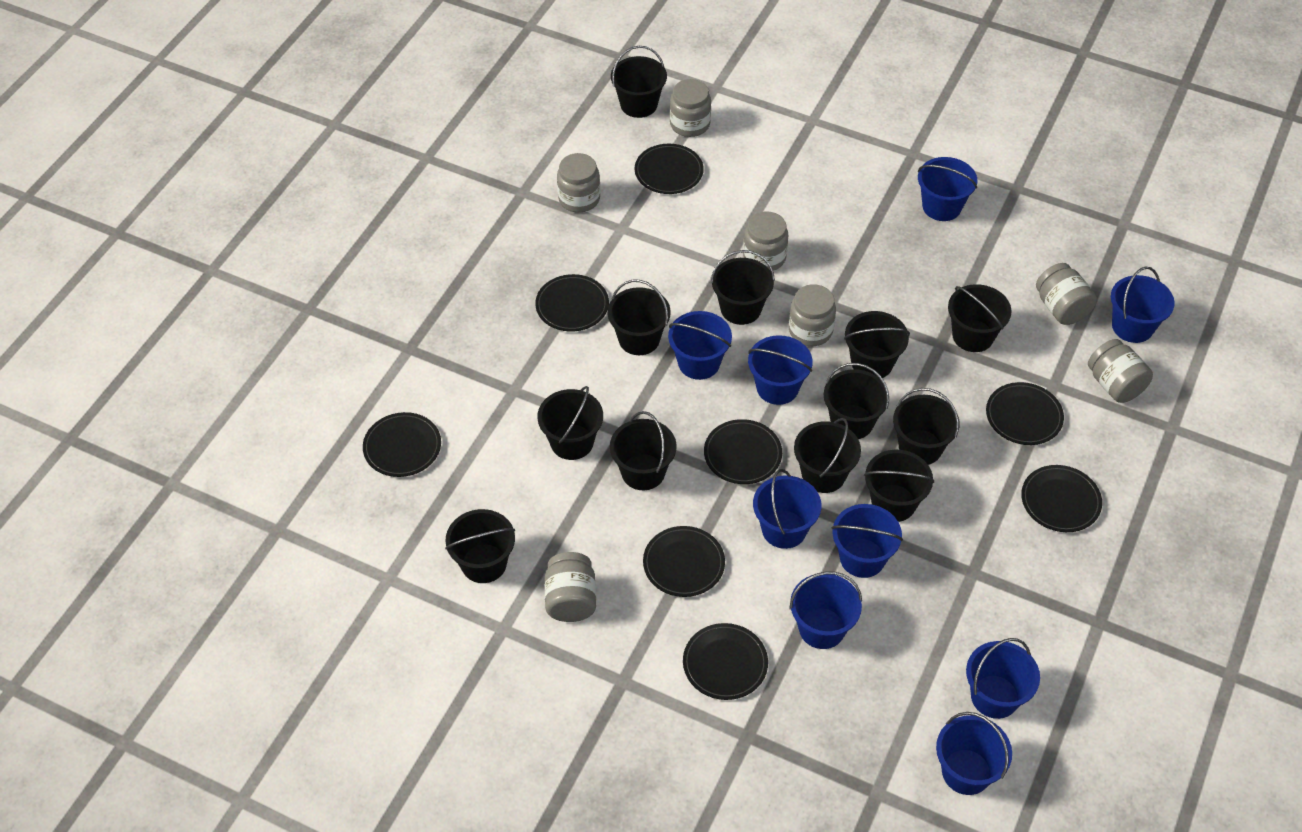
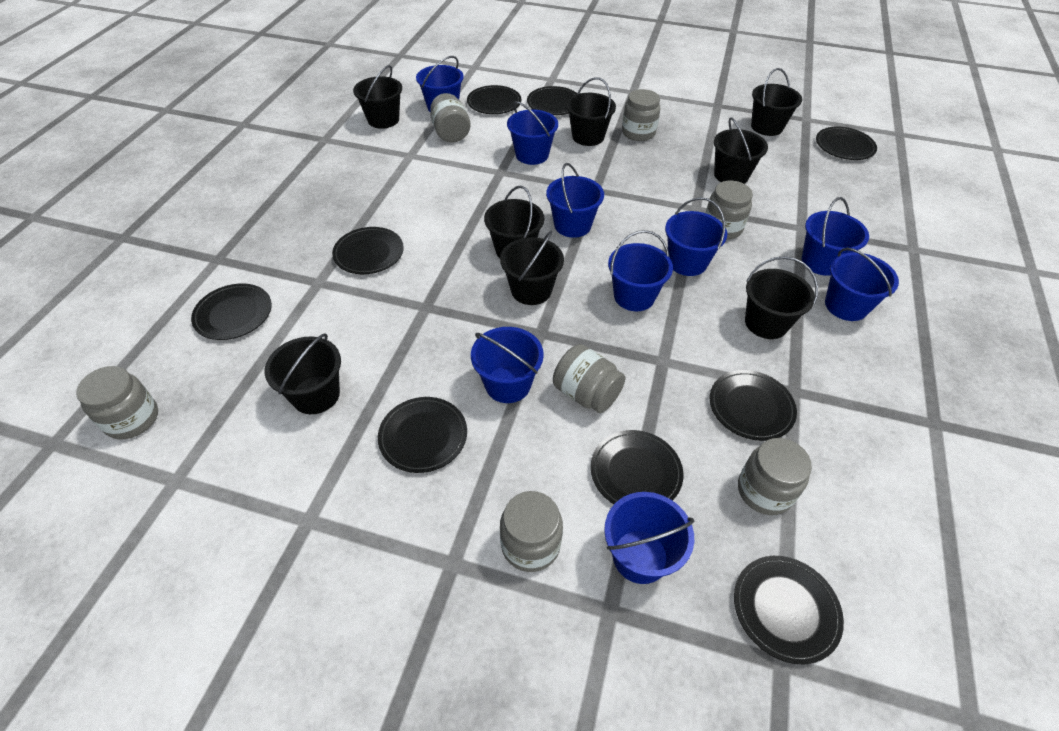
black bucket: 12 -> 8
black plate: 8 -> 9

